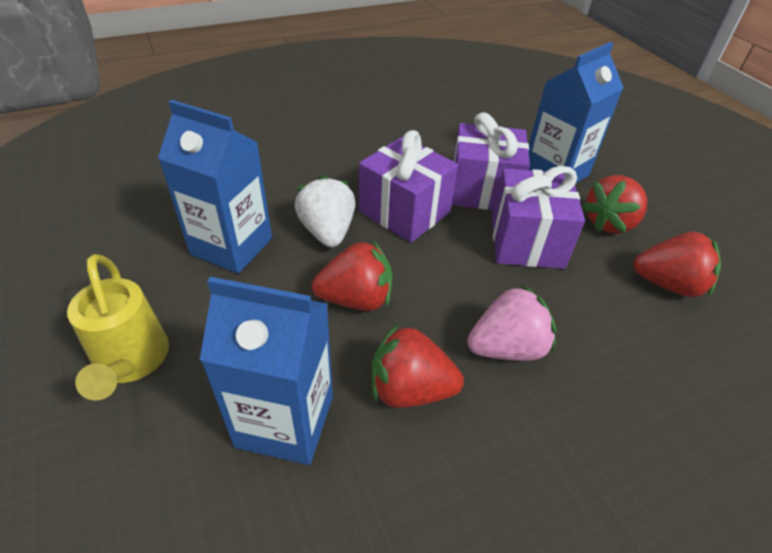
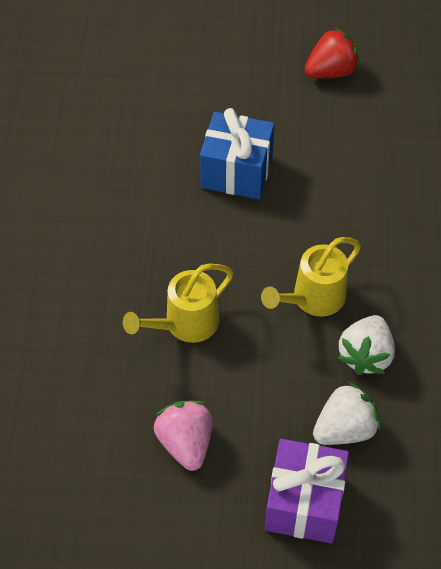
blue carton: 3 -> 0
blue gift: 0 -> 1
purple gift: 3 -> 1
red strawberry: 4 -> 1
white strawberry: 1 -> 2
yellow watering can: 1 -> 2

